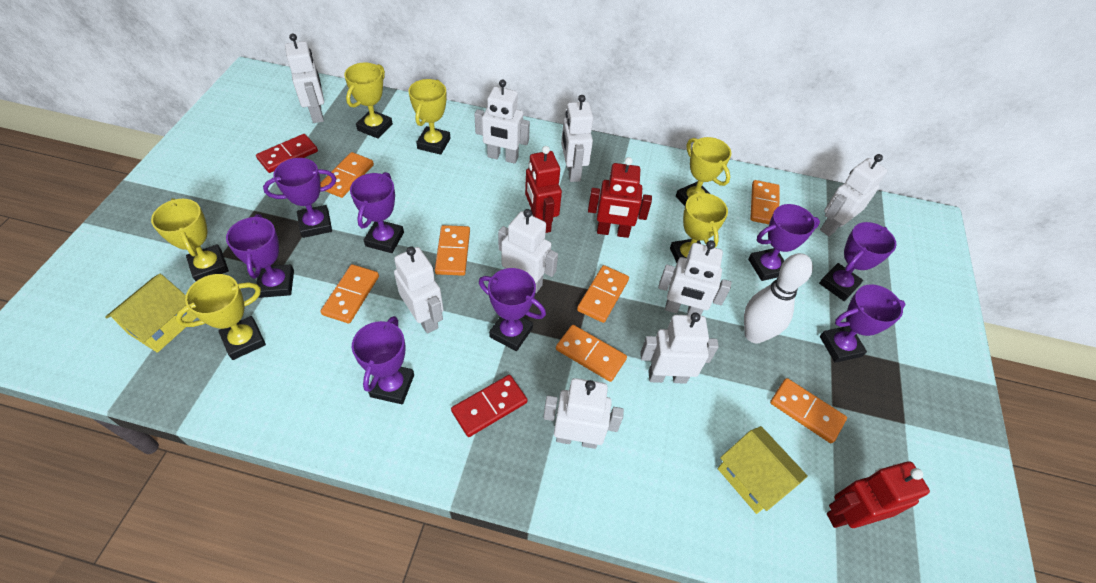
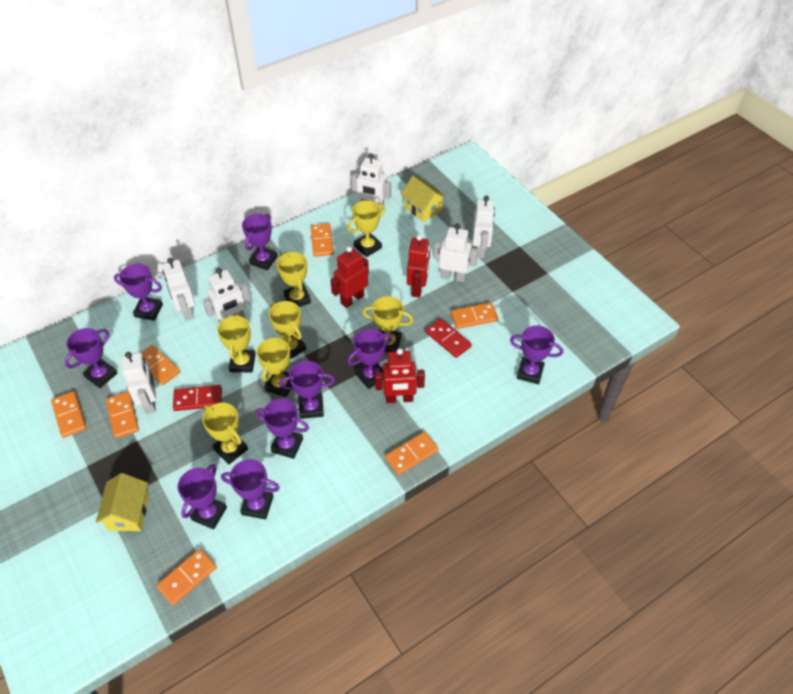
purple trophy: 8 -> 9
white bowling pin: 1 -> 0
white robot: 9 -> 6
yellow trophy: 6 -> 7

